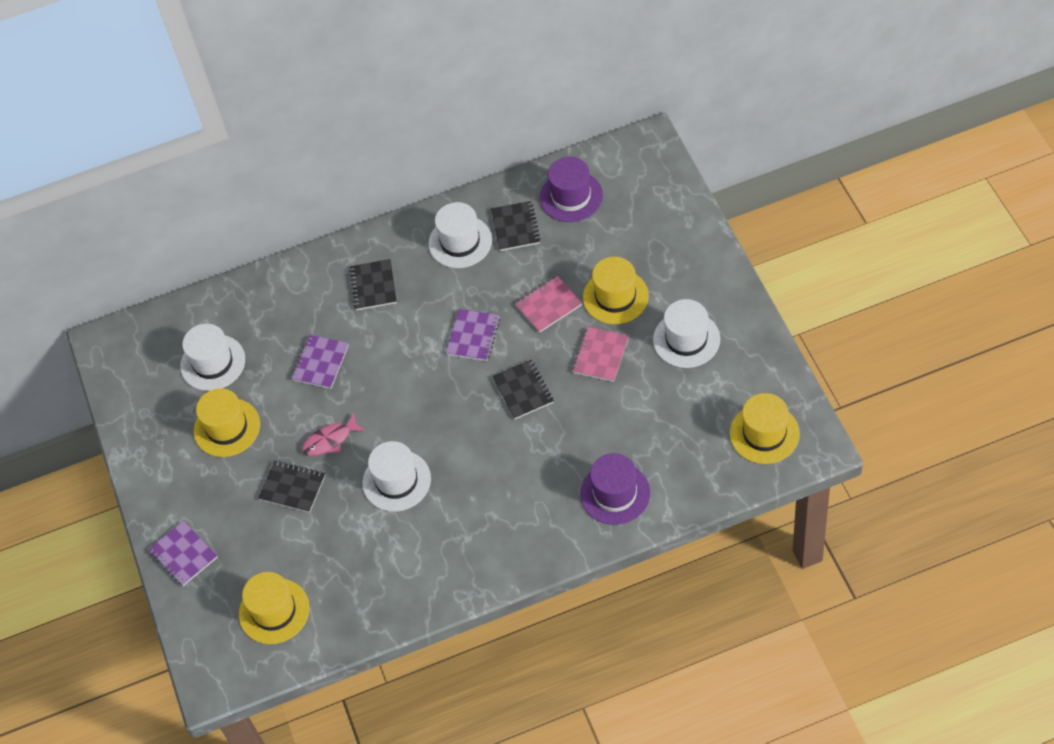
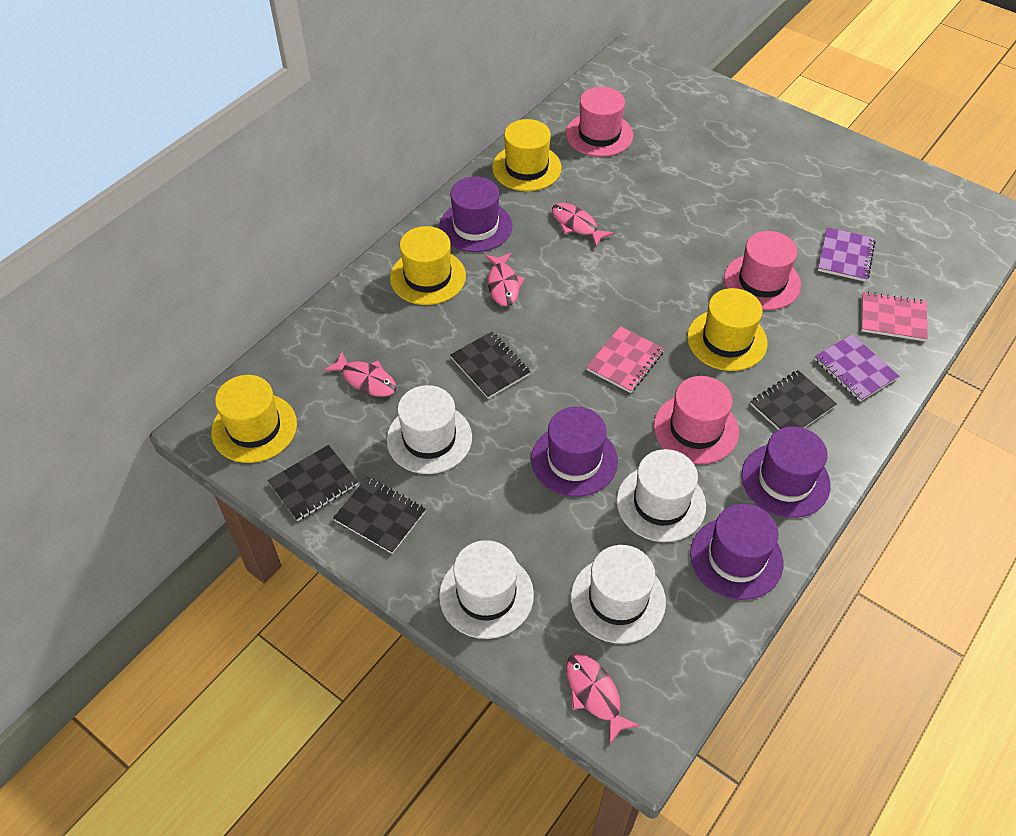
pink fish: 1 -> 4
pink hat: 0 -> 3
purple hat: 2 -> 4
purple notebook: 3 -> 2

